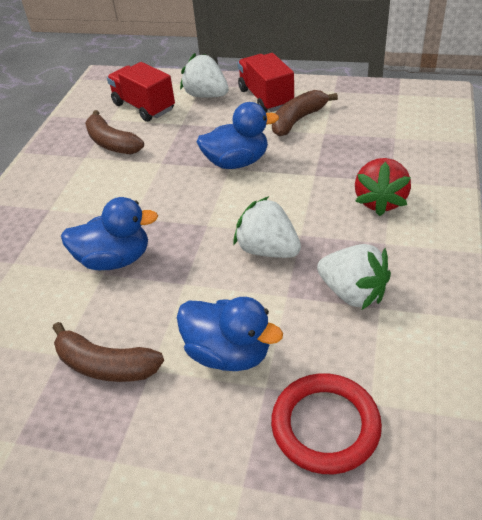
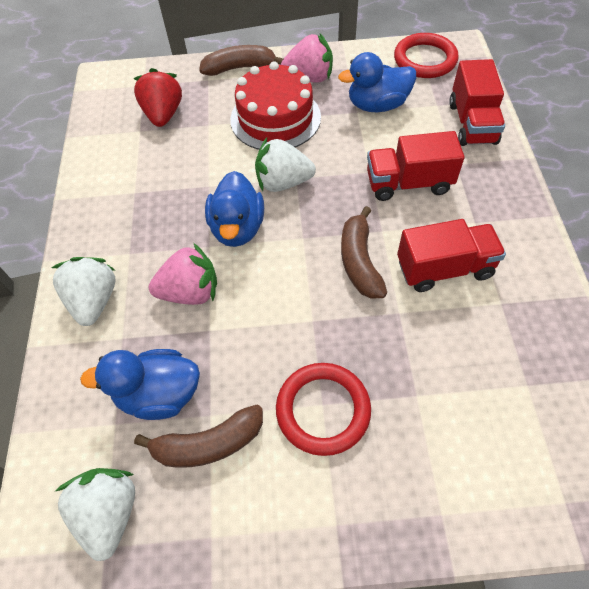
pink strawberry: 0 -> 2
red cake: 0 -> 1
red ring: 1 -> 2
red truck: 2 -> 3

